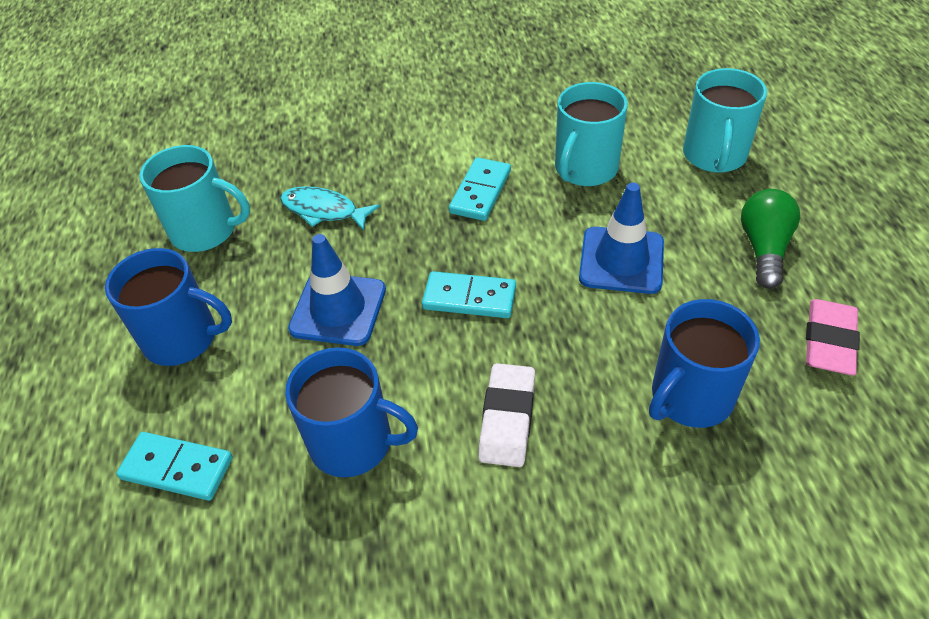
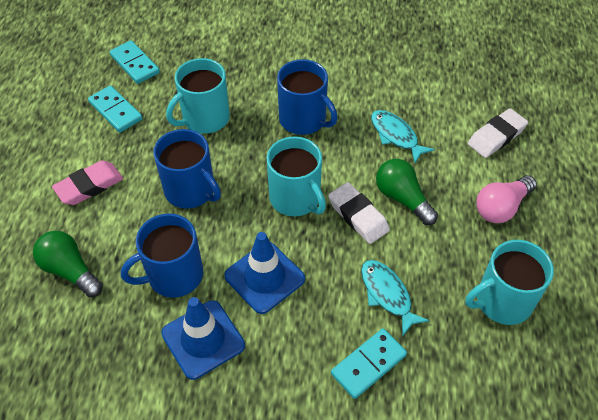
green light bulb: 1 -> 2
pink light bulb: 0 -> 1
turquoise fish: 1 -> 2
white eraser: 1 -> 2

